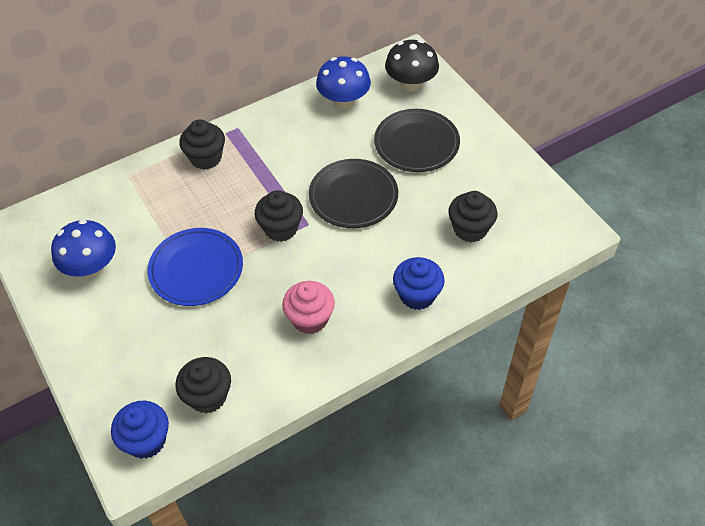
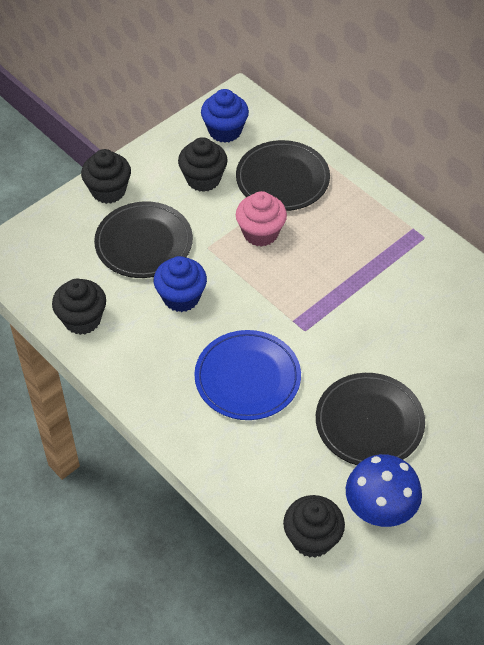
black mushroom: 1 -> 0
black plate: 2 -> 3
blue mushroom: 2 -> 1

